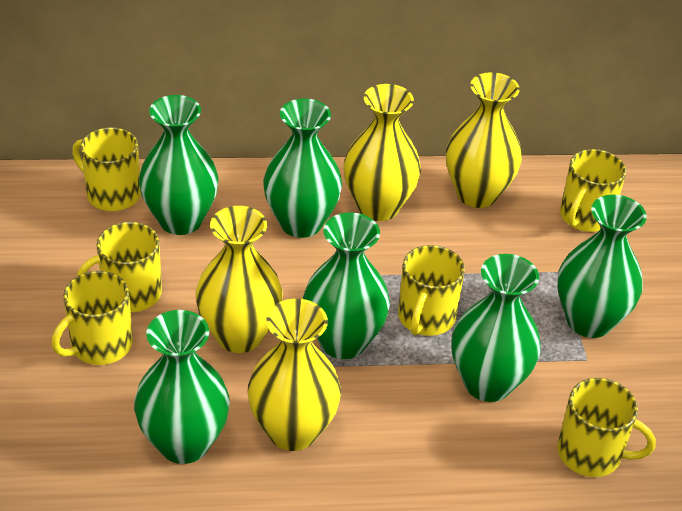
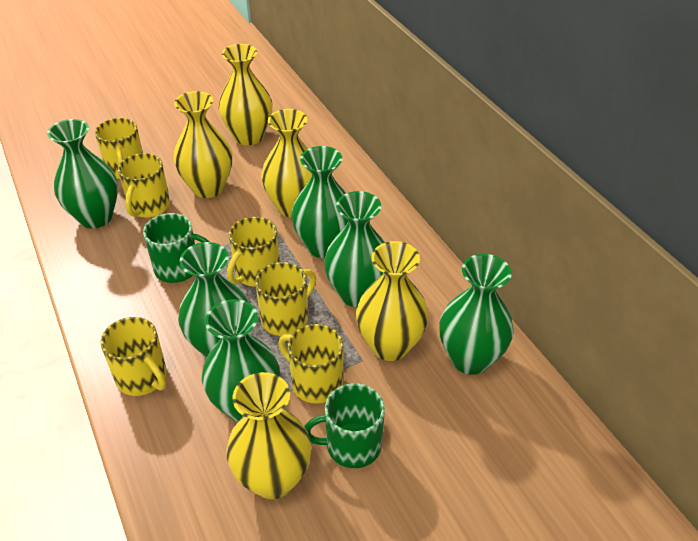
green mug: 0 -> 2
yellow vase: 4 -> 5

